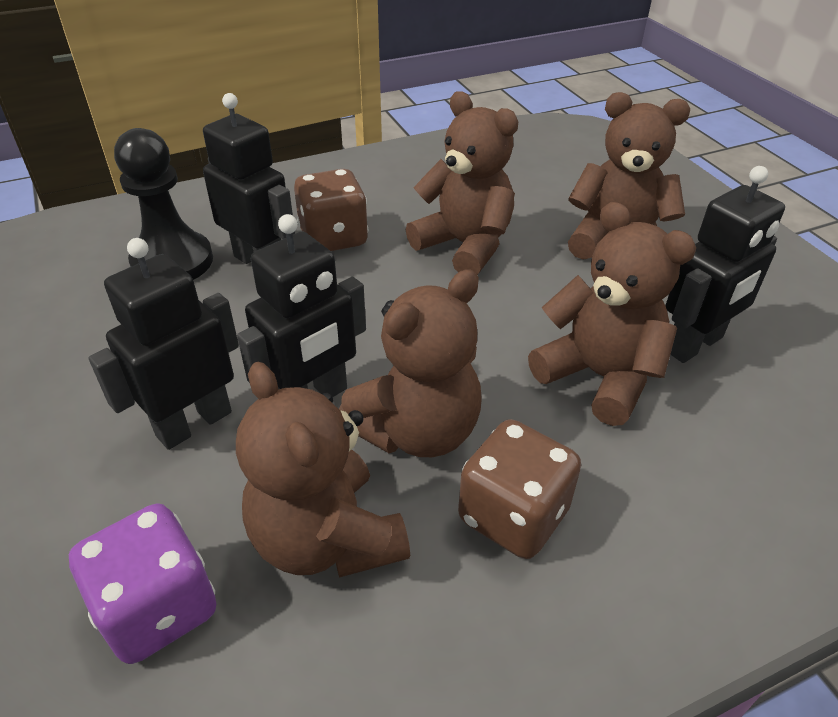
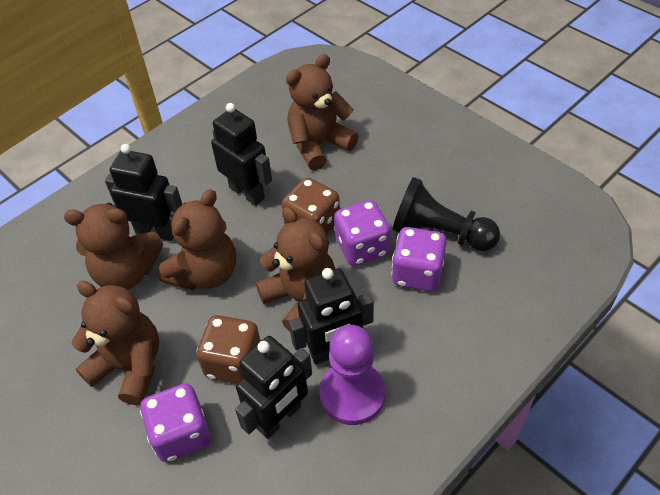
purple dice: 1 -> 3
purple pawn: 0 -> 1

